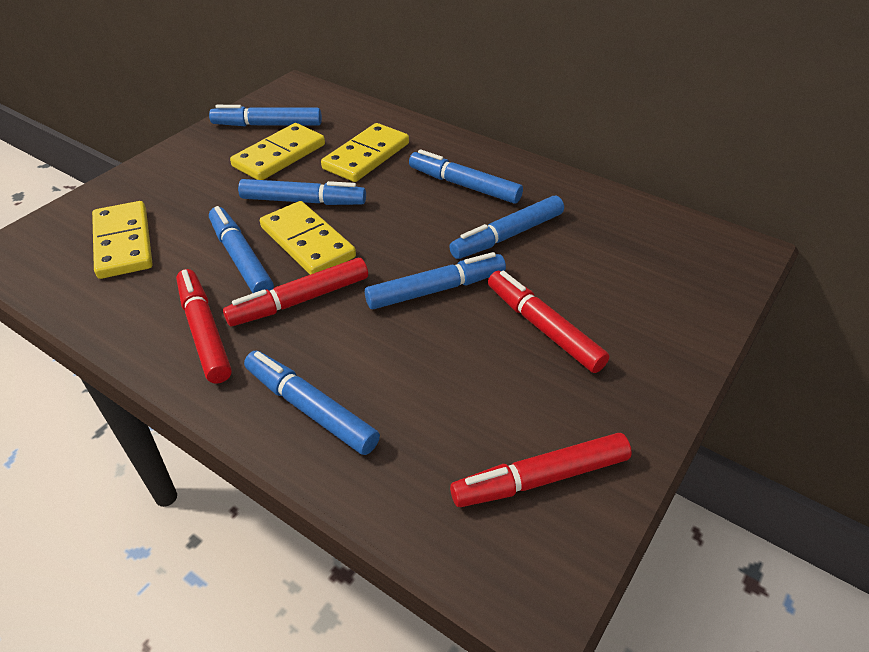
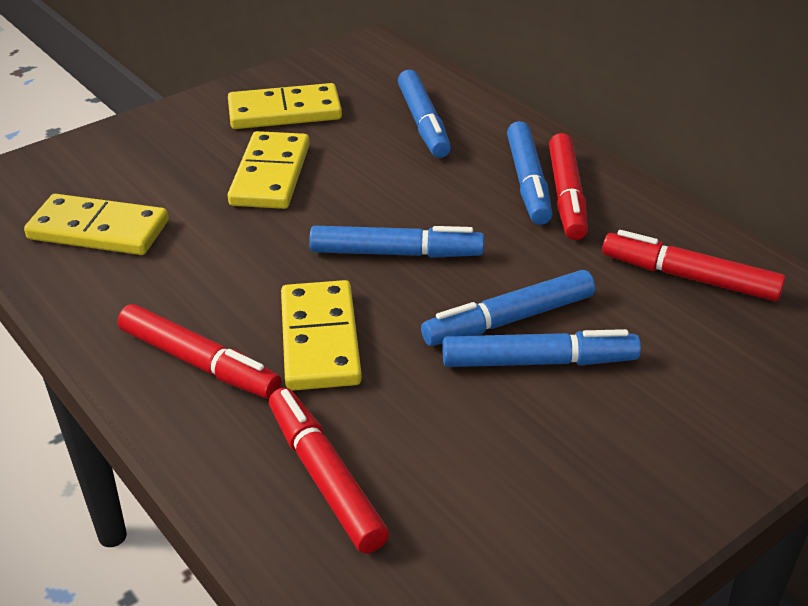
blue marker: 7 -> 5

